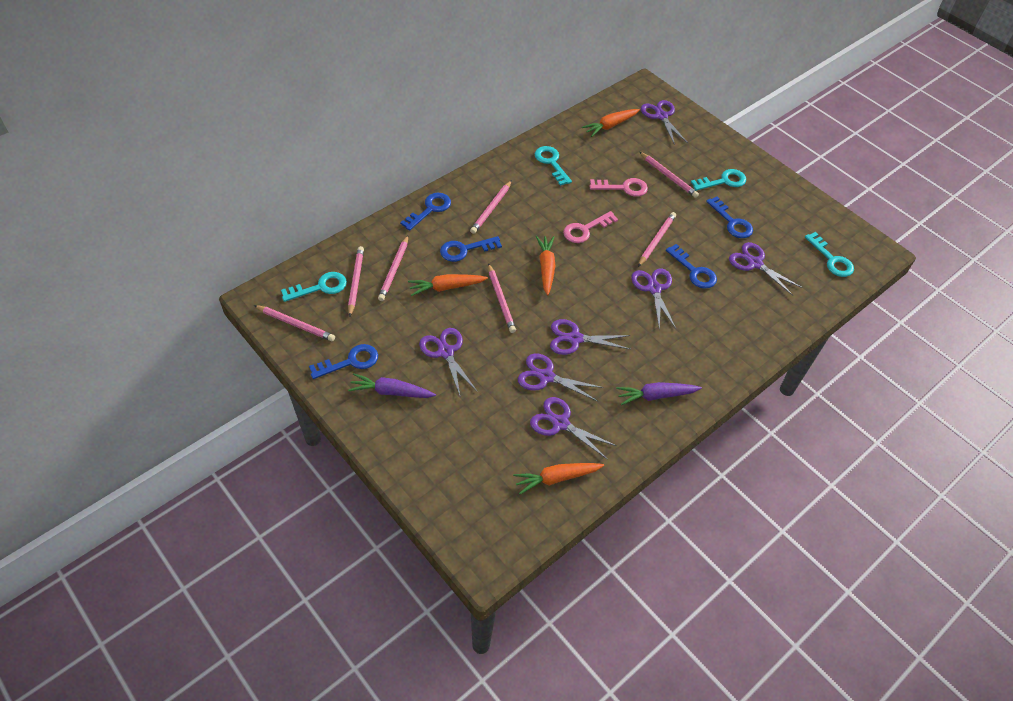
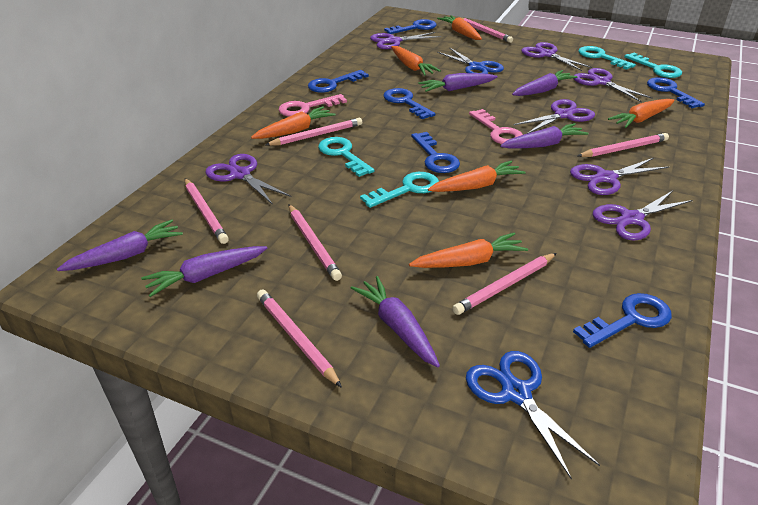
blue key: 5 -> 6
blue scissors: 0 -> 2
orange carrot: 4 -> 6
purple carrot: 2 -> 6

